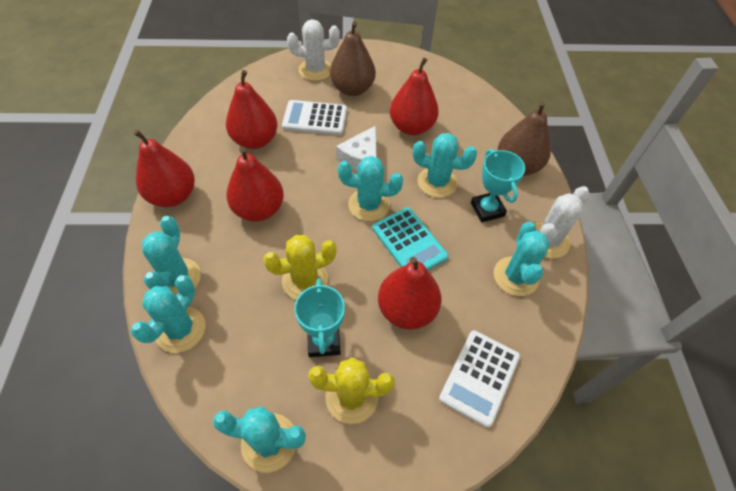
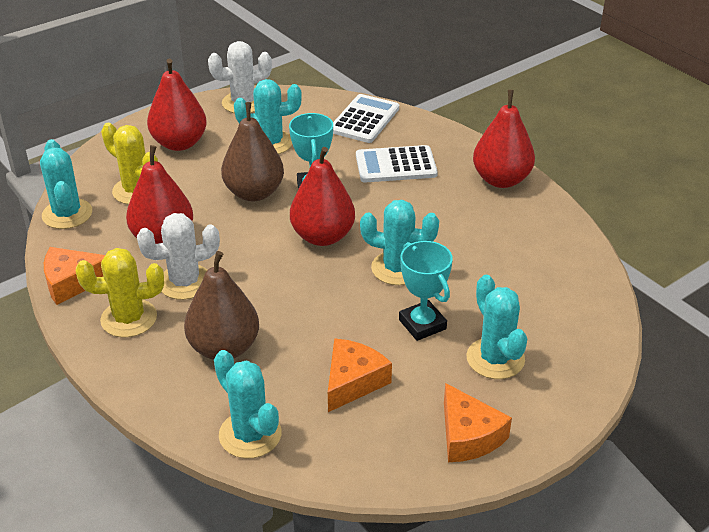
orange cheese: 0 -> 3
red pear: 5 -> 4
turquoise cactus: 6 -> 5
turquoise calculator: 1 -> 0
white cheese: 1 -> 0

